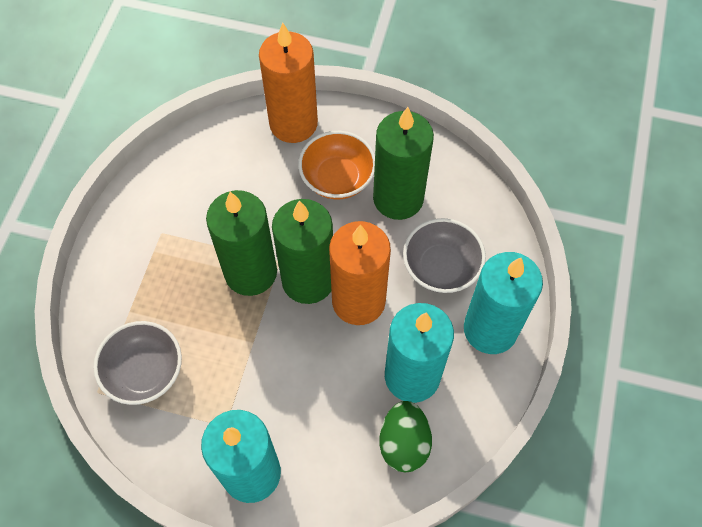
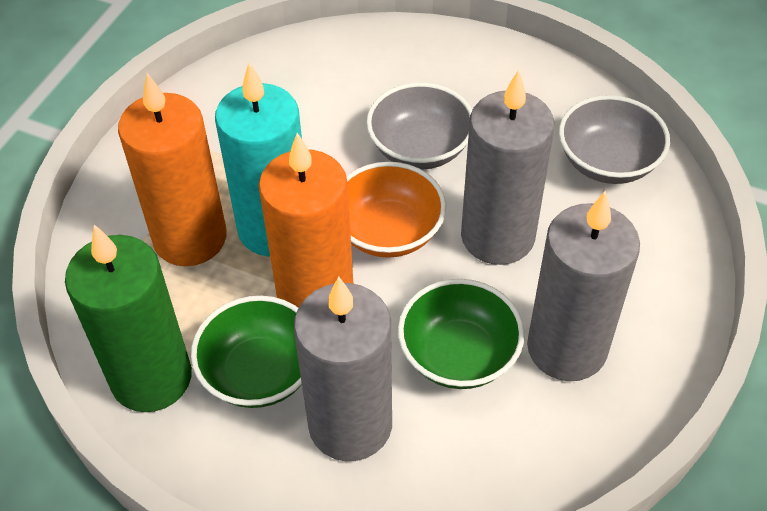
green bowl: 0 -> 2
green candle: 3 -> 1
green egg: 1 -> 0
grey candle: 0 -> 3
turquoise candle: 3 -> 1

